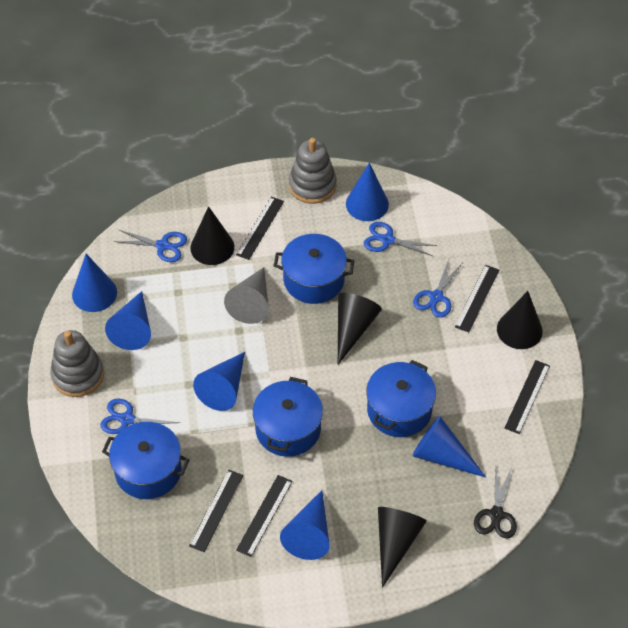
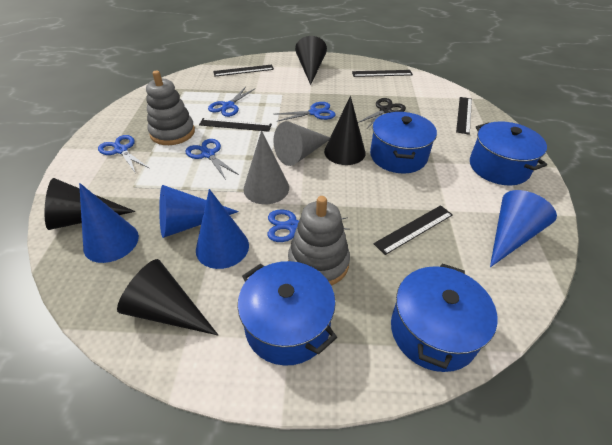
blue cone: 6 -> 4
blue scissors: 4 -> 5
grey cone: 1 -> 2

